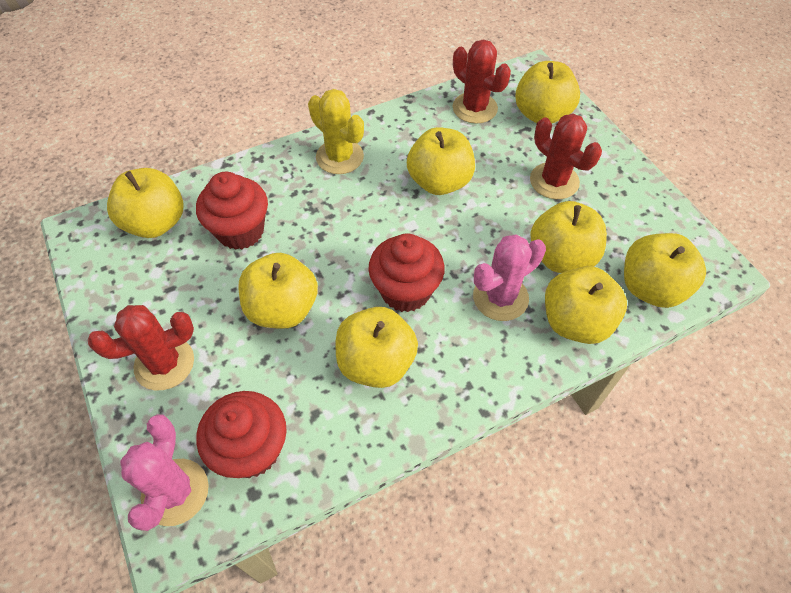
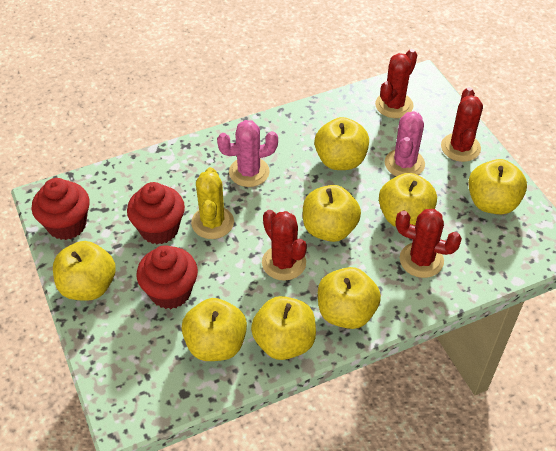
red cactus: 3 -> 4

